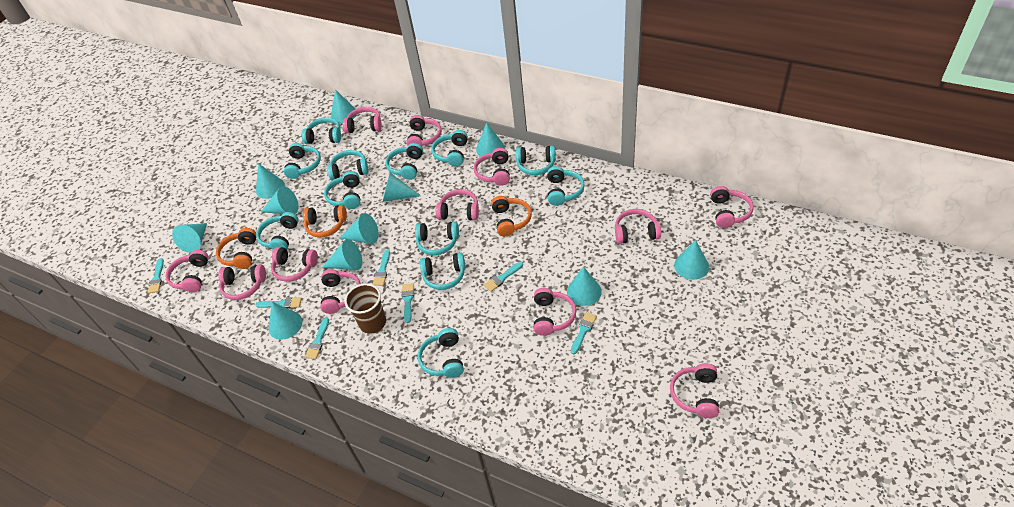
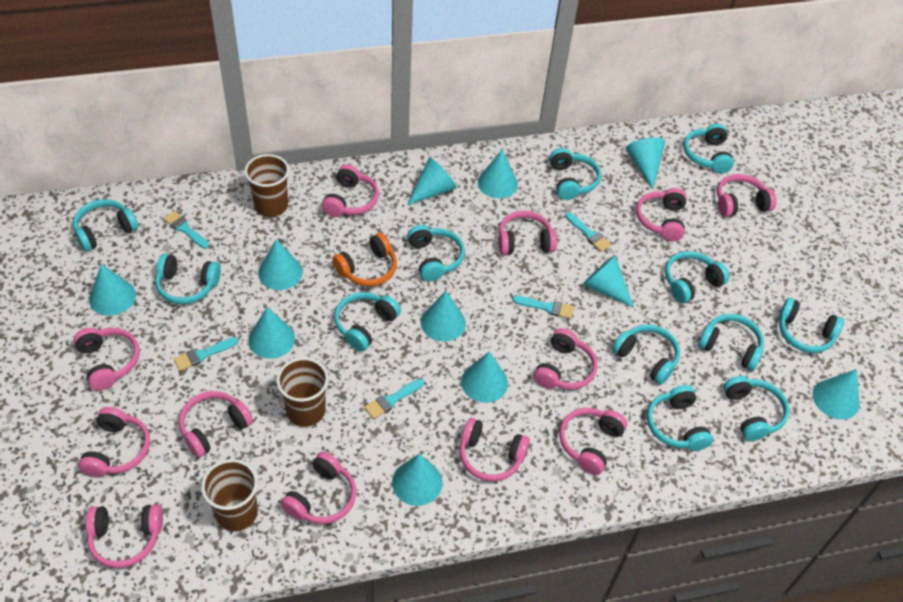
brown cup: 1 -> 3
orange headphones: 3 -> 1
turquoise brush: 7 -> 5

